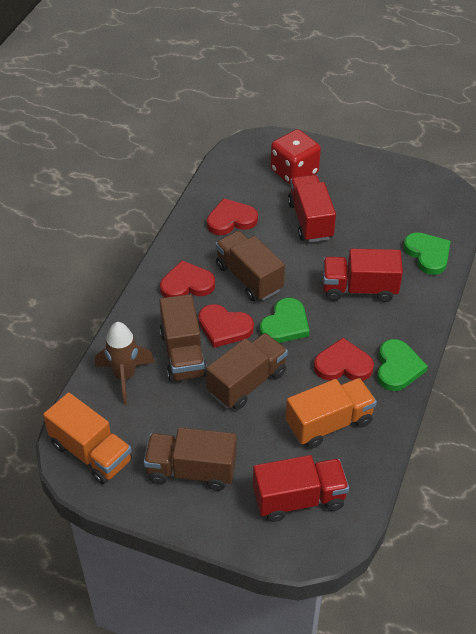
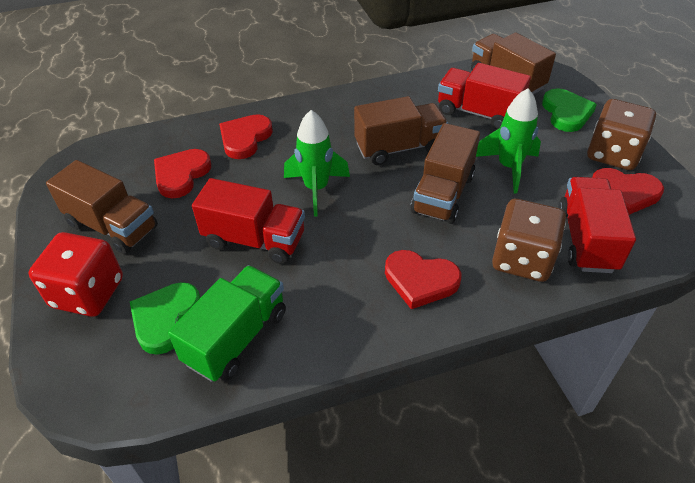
brown dice: 0 -> 2
brown rocket: 1 -> 0
green heart: 3 -> 2
green rocket: 0 -> 2
green truck: 0 -> 1
orange truck: 2 -> 0

